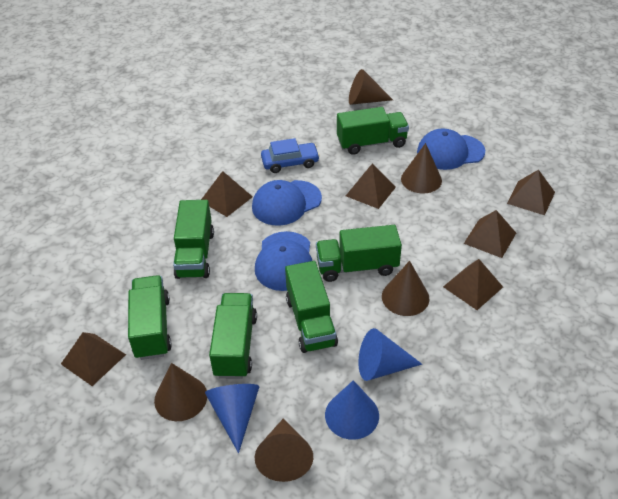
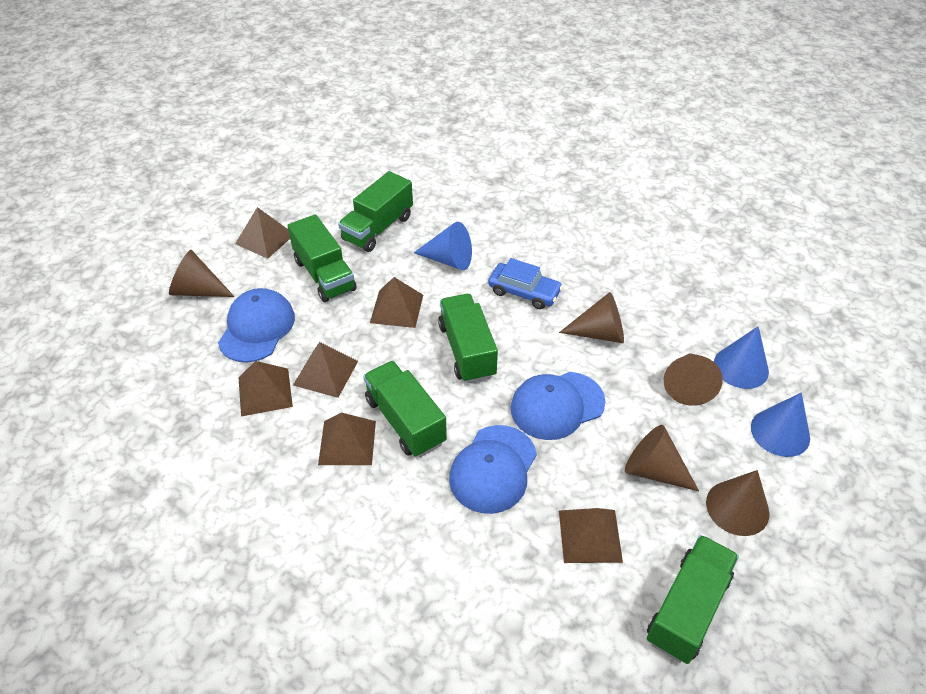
green truck: 6 -> 5

